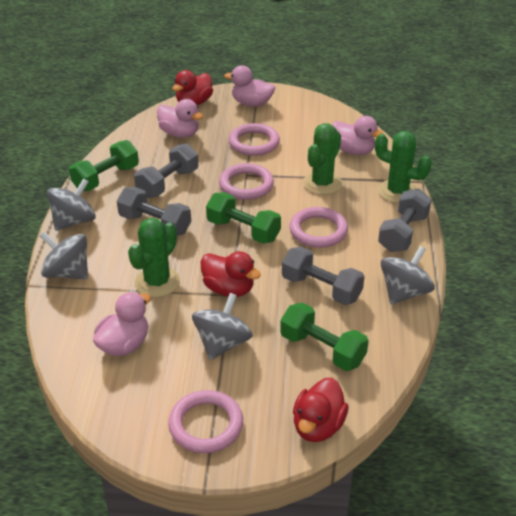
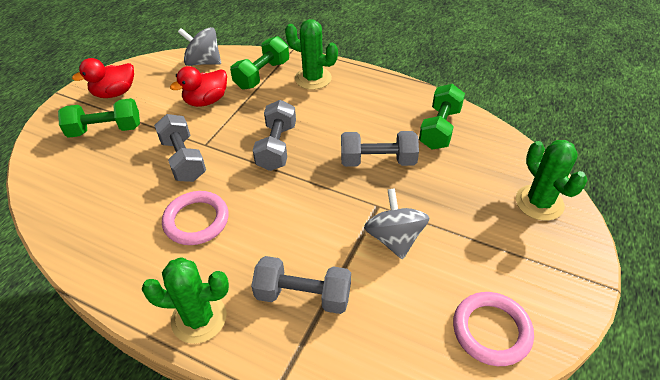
grey spinning top: 4 -> 2
pink duck: 4 -> 0
pink ring: 4 -> 2
red duck: 3 -> 2

